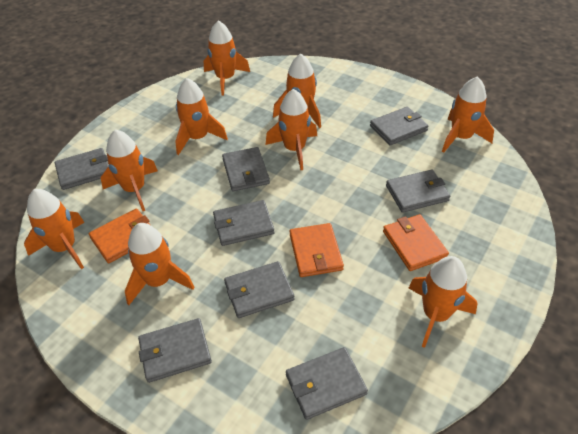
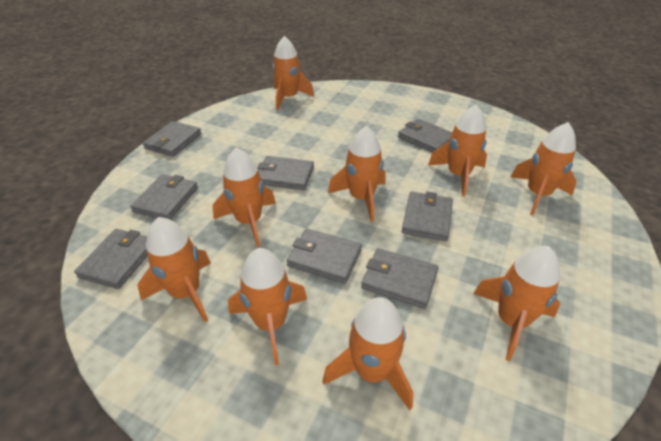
orange wallet: 3 -> 0

